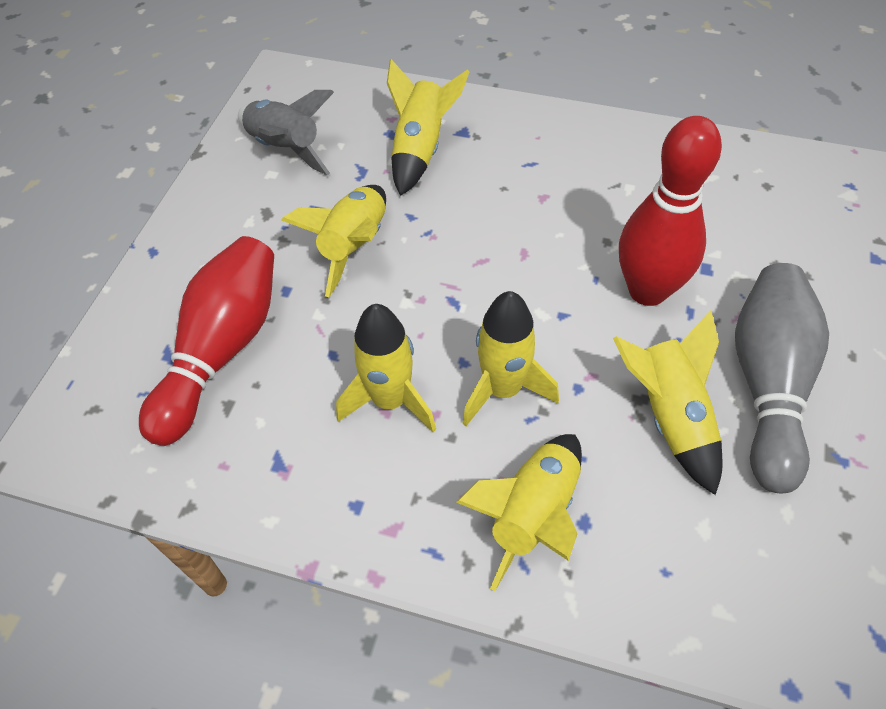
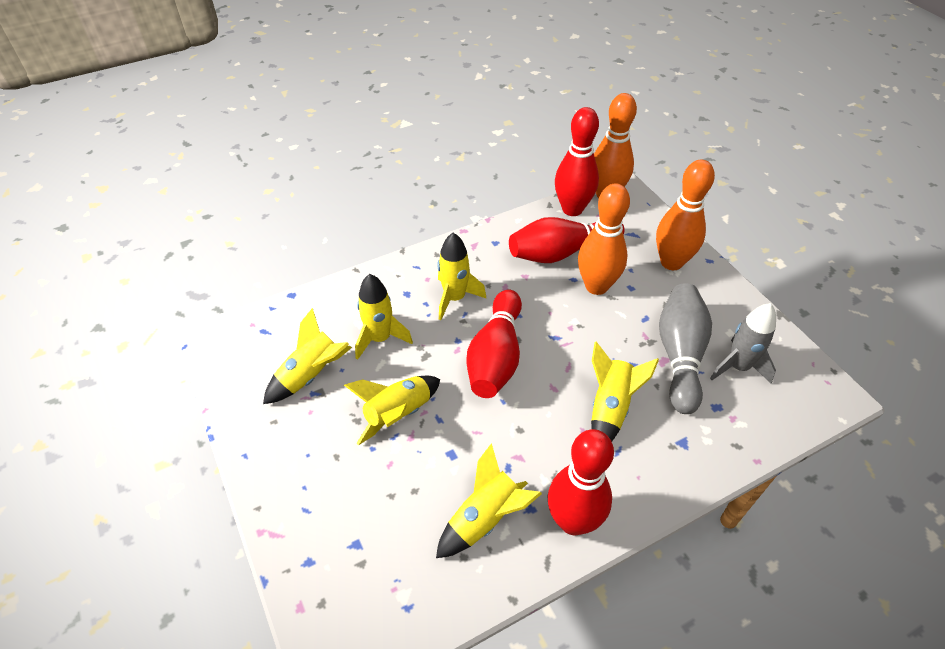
orange bowling pin: 0 -> 3
red bowling pin: 2 -> 4

